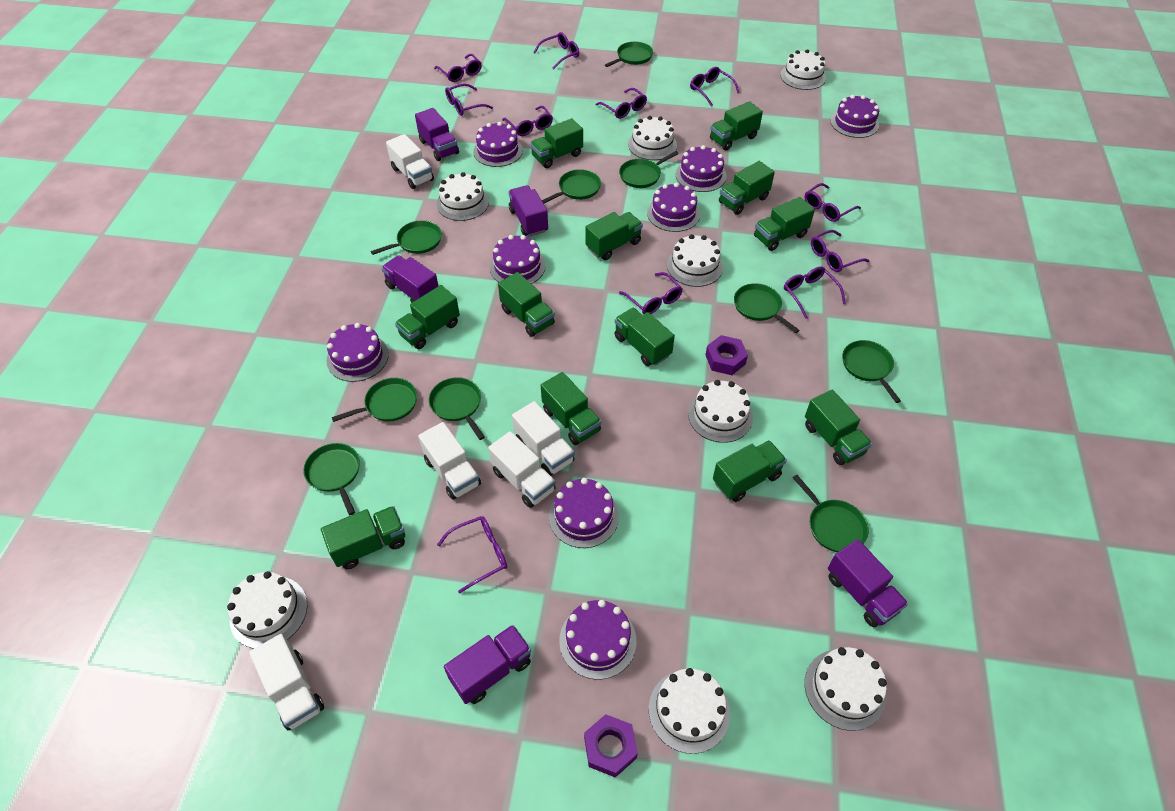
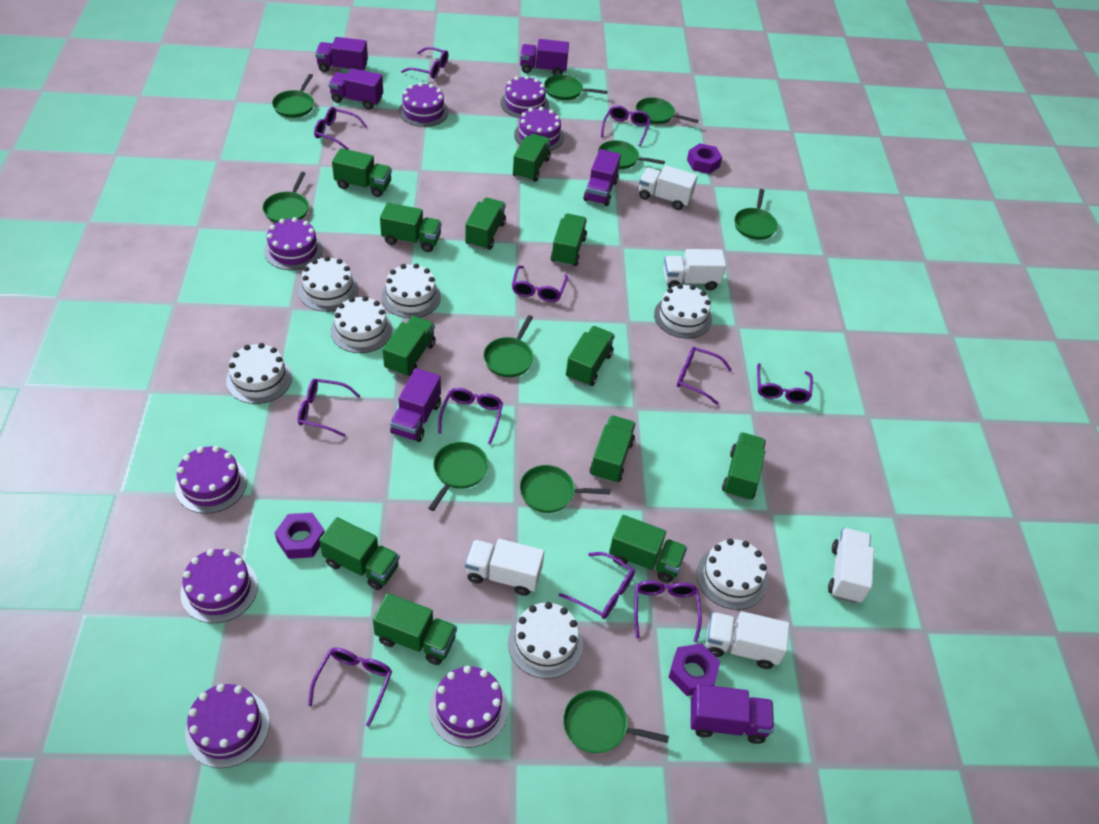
purple nut: 2 -> 3
purple truck: 5 -> 6
white cake: 8 -> 7

